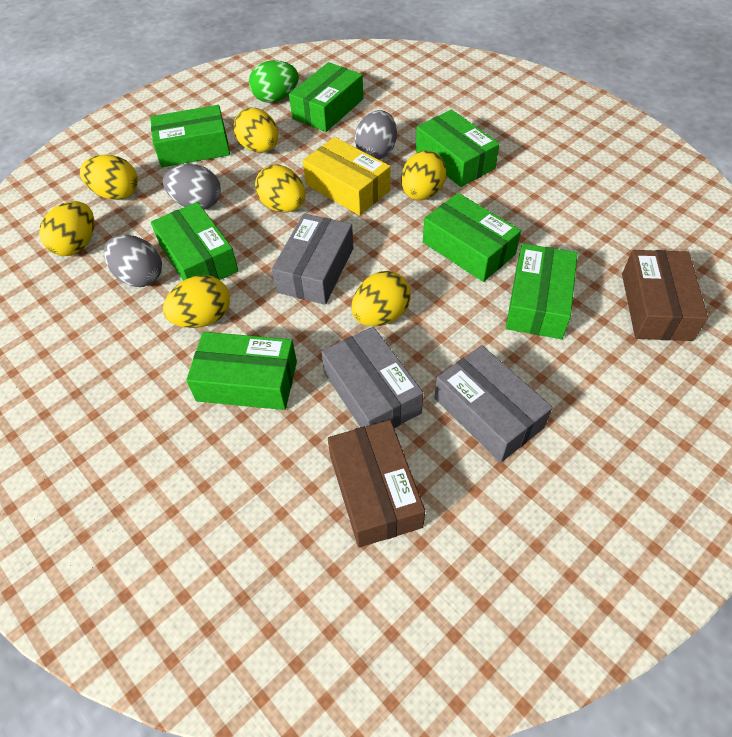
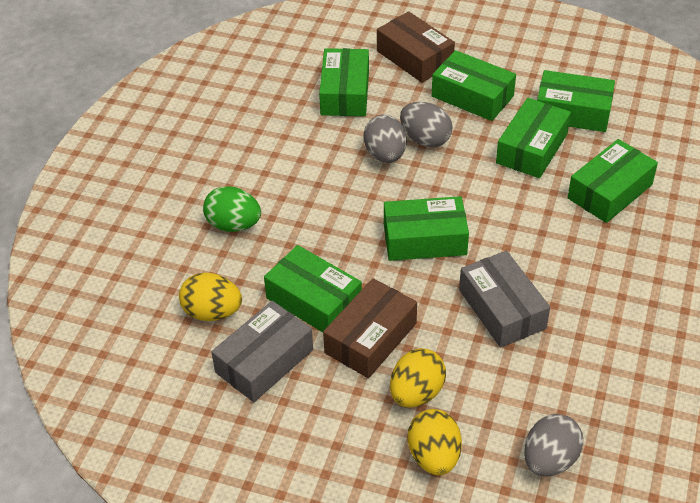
grey box: 3 -> 2
yellow box: 1 -> 0
yellow egg: 7 -> 3

